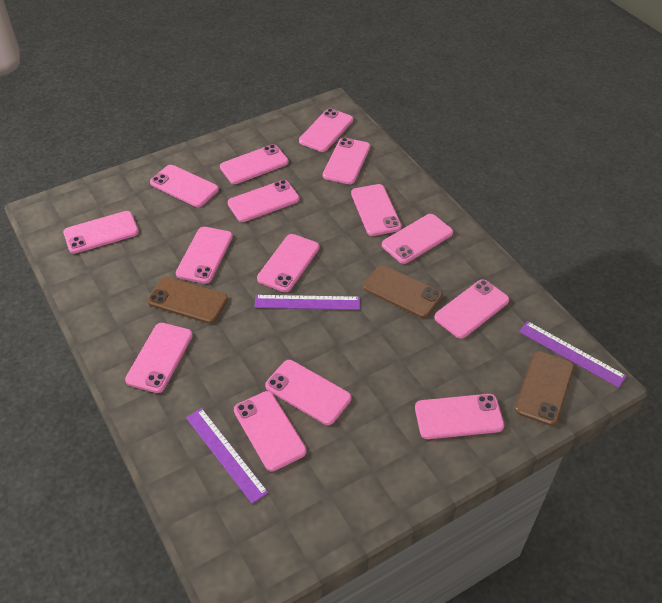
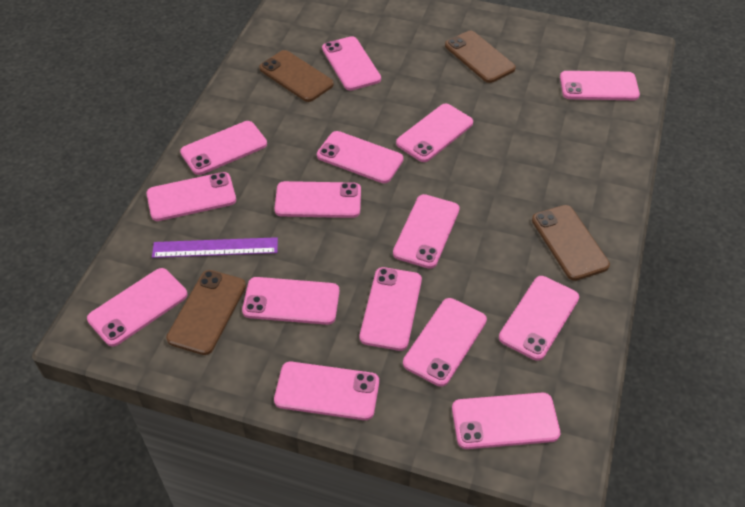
brown phone: 3 -> 4
purple ruler: 3 -> 1

